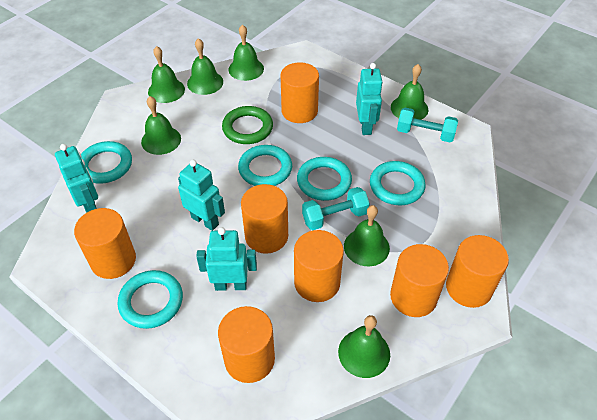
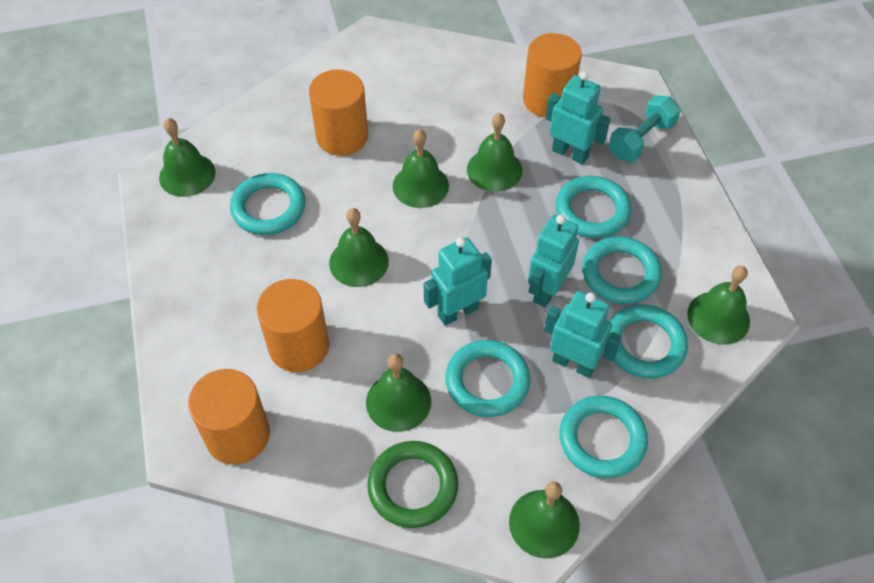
orange cylinder: 7 -> 4
turquoise dumbbell: 2 -> 1
turquoise ring: 5 -> 6

